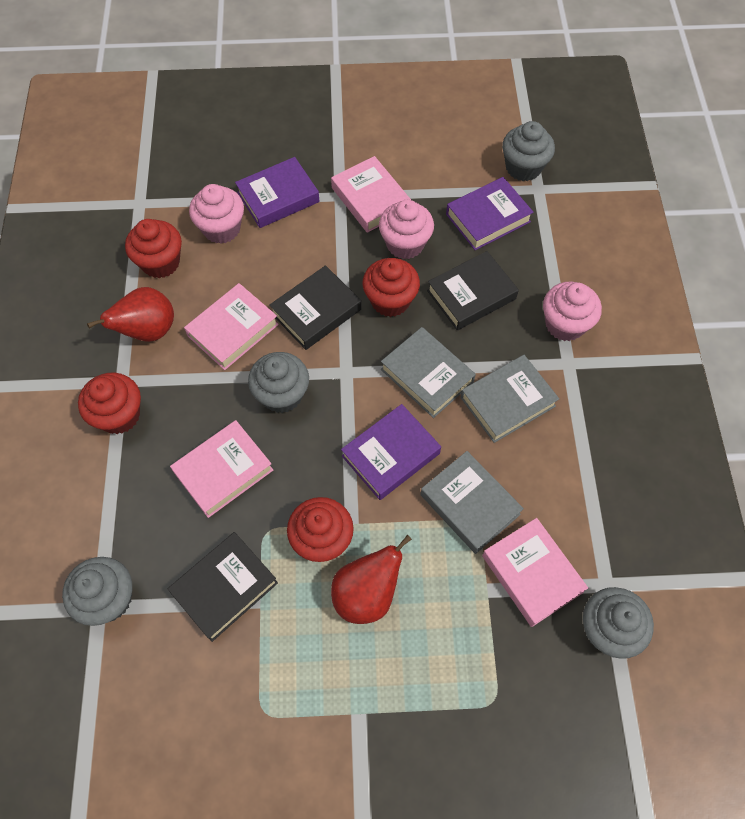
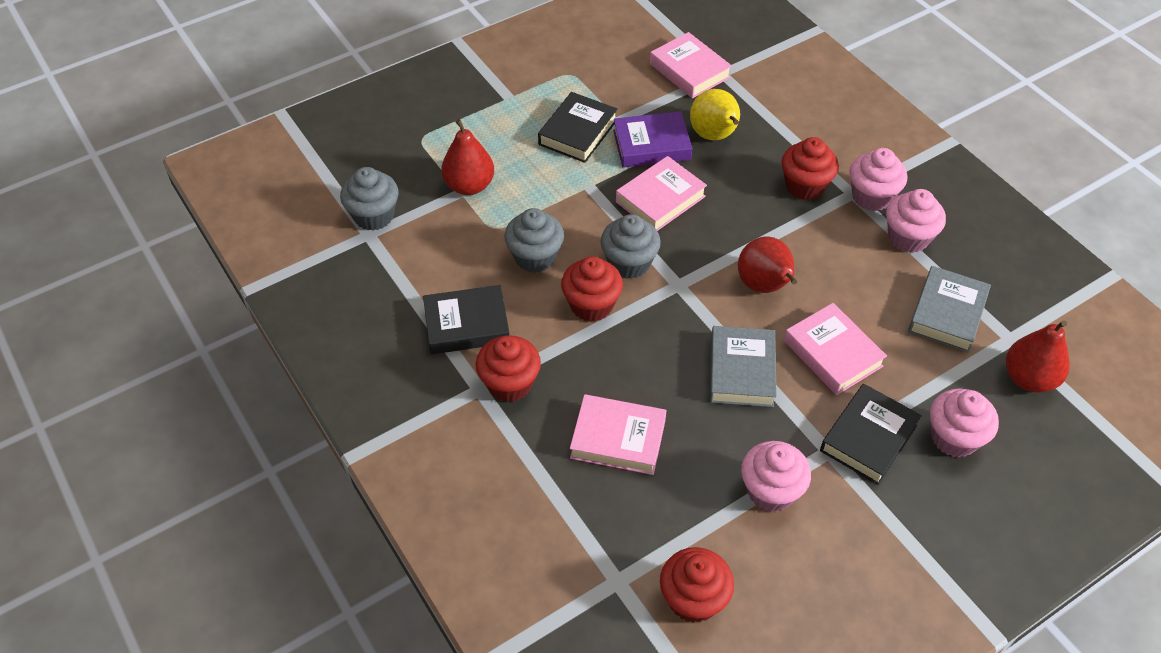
grey book: 3 -> 2
grey cupcake: 4 -> 3
pink cupcake: 3 -> 4
purple book: 3 -> 1
red pear: 2 -> 3
yellow pear: 0 -> 1

